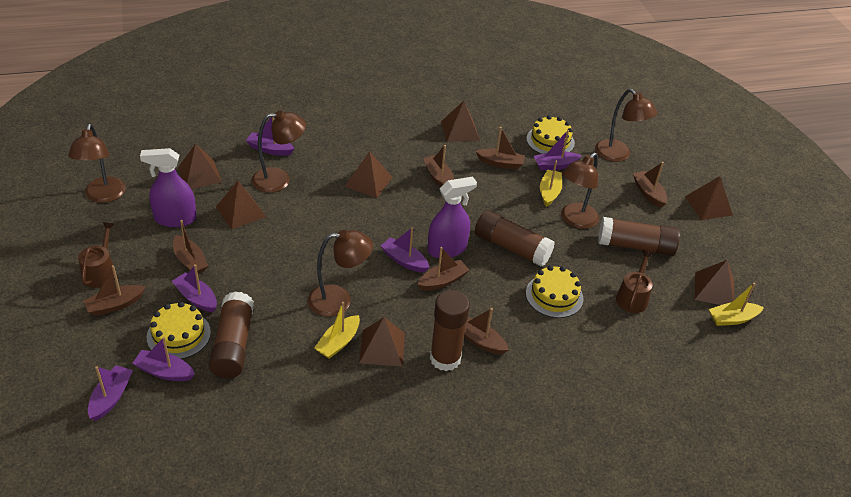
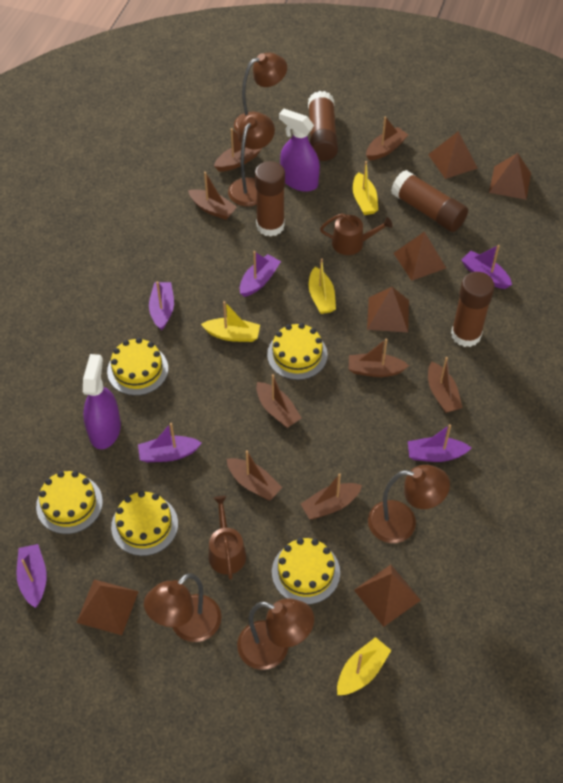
brown boat: 7 -> 8
brown pyramid: 7 -> 6
yellow boat: 3 -> 4
yellow cake: 3 -> 5

